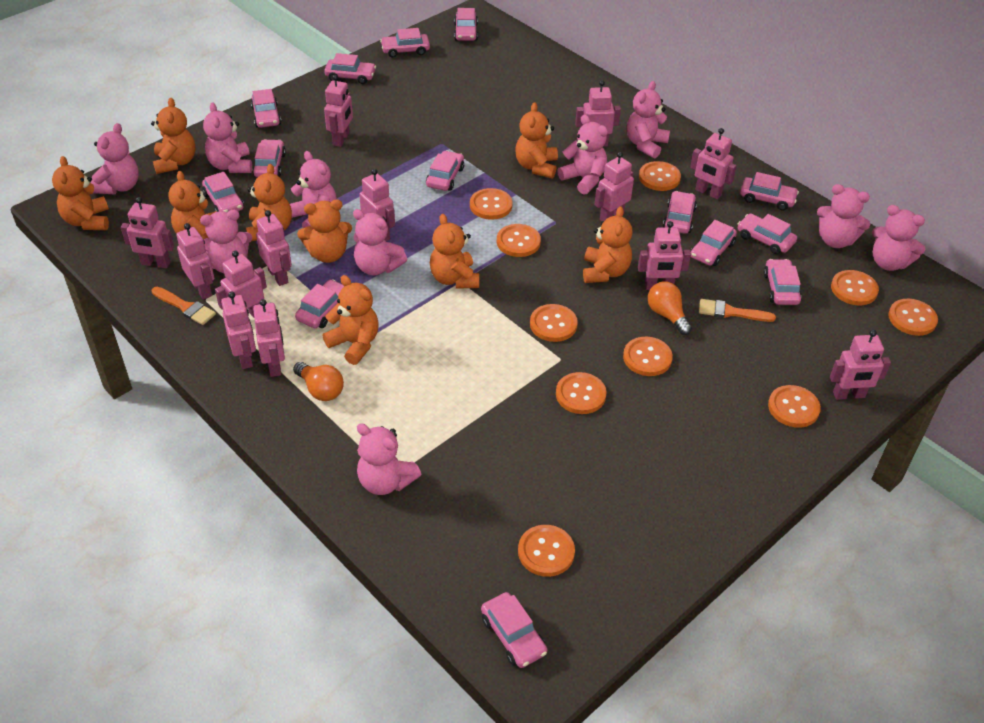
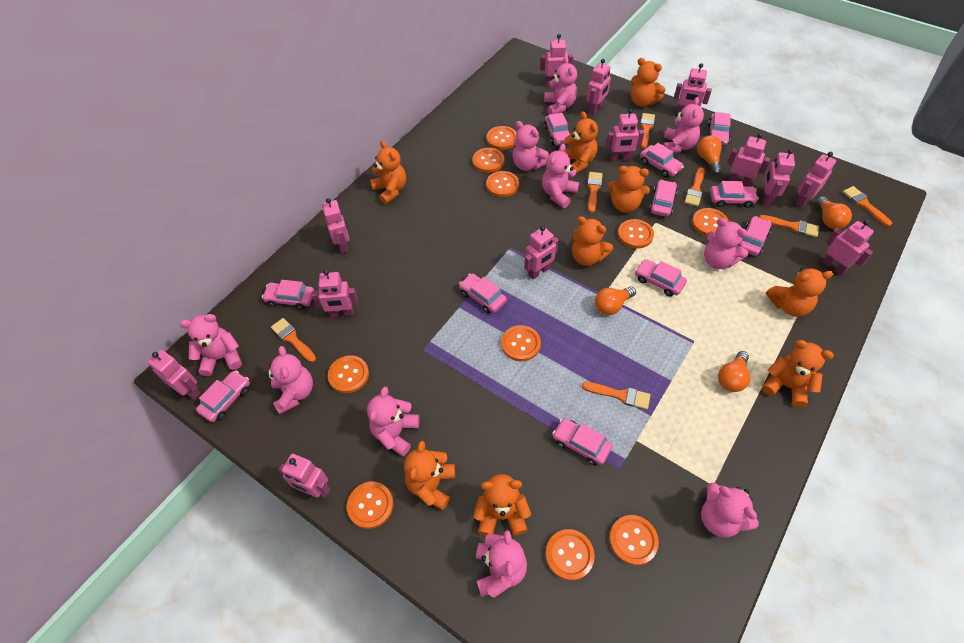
orange brush: 2 -> 7
orange light bulb: 2 -> 4
pink car: 14 -> 11

